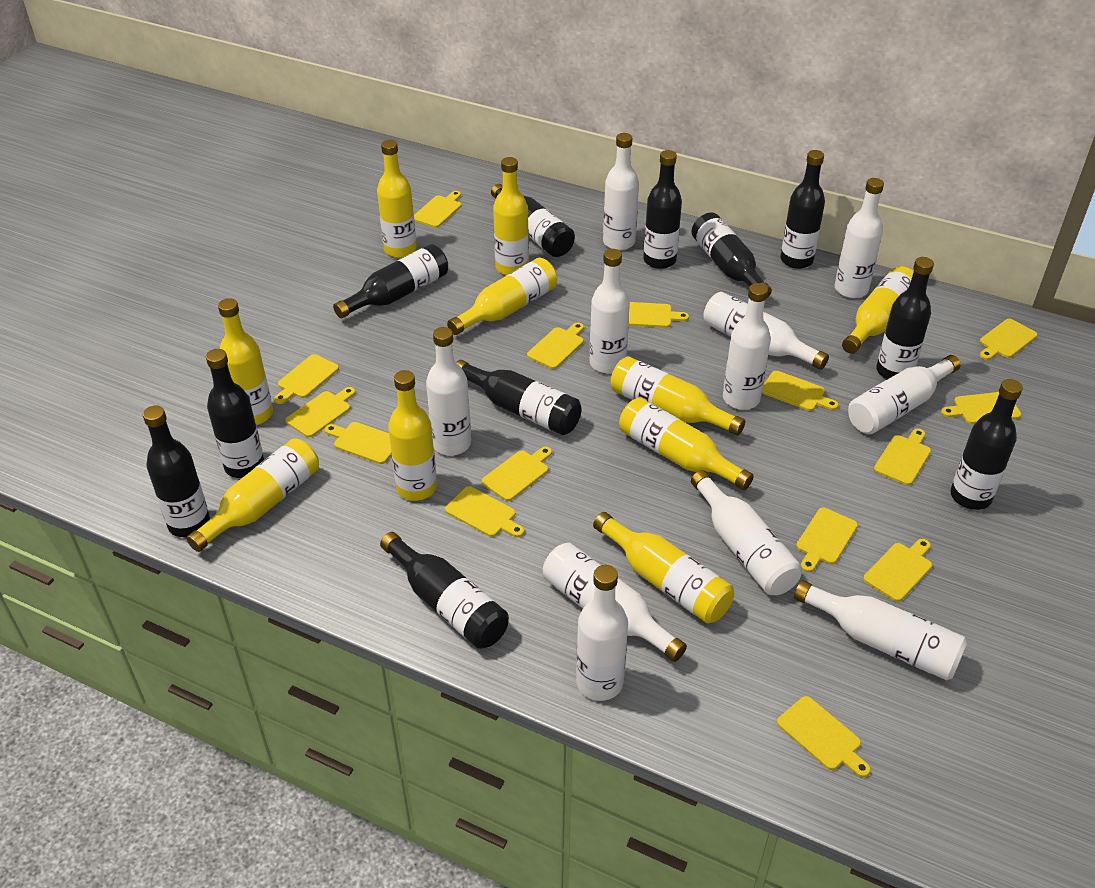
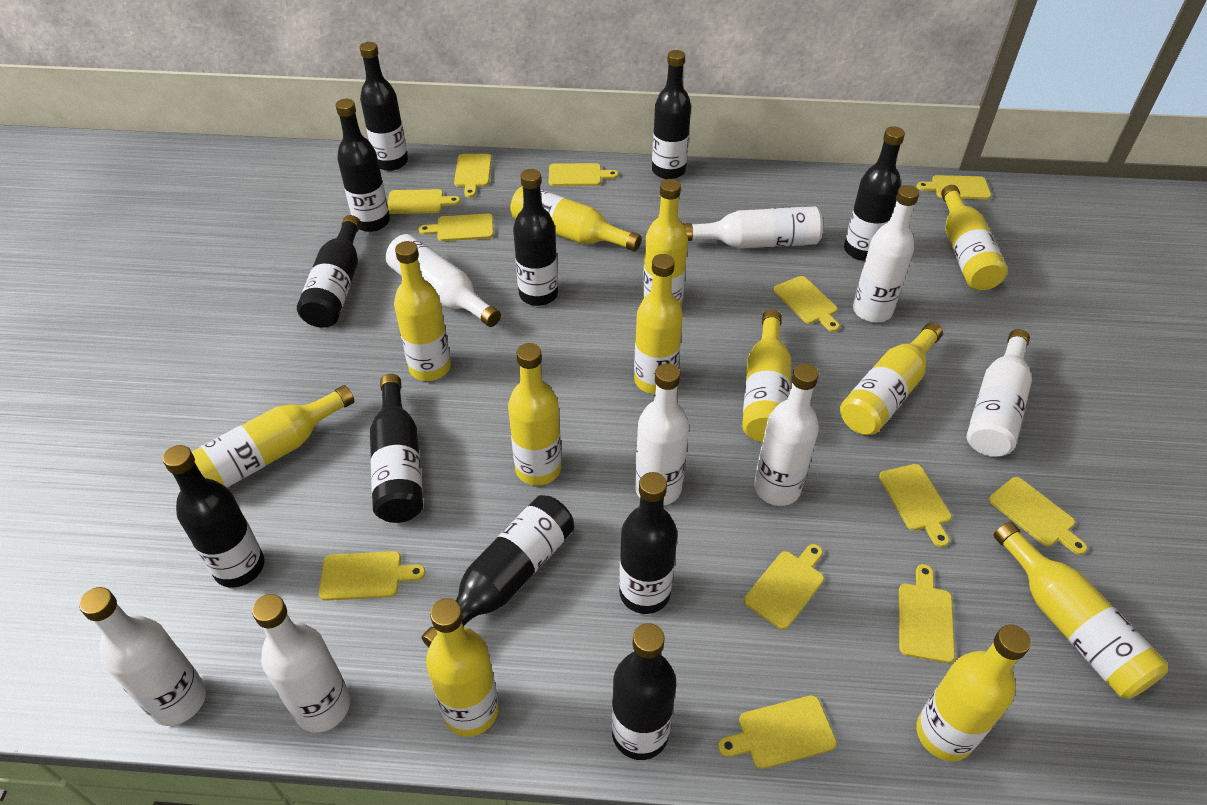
white bottle: 11 -> 8
yellow bottle: 10 -> 12
yellow cutting board: 15 -> 12

